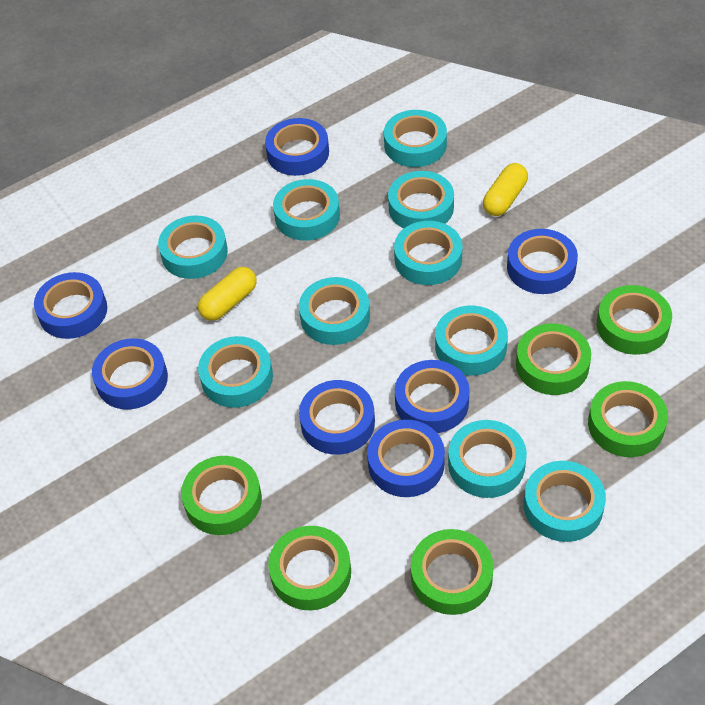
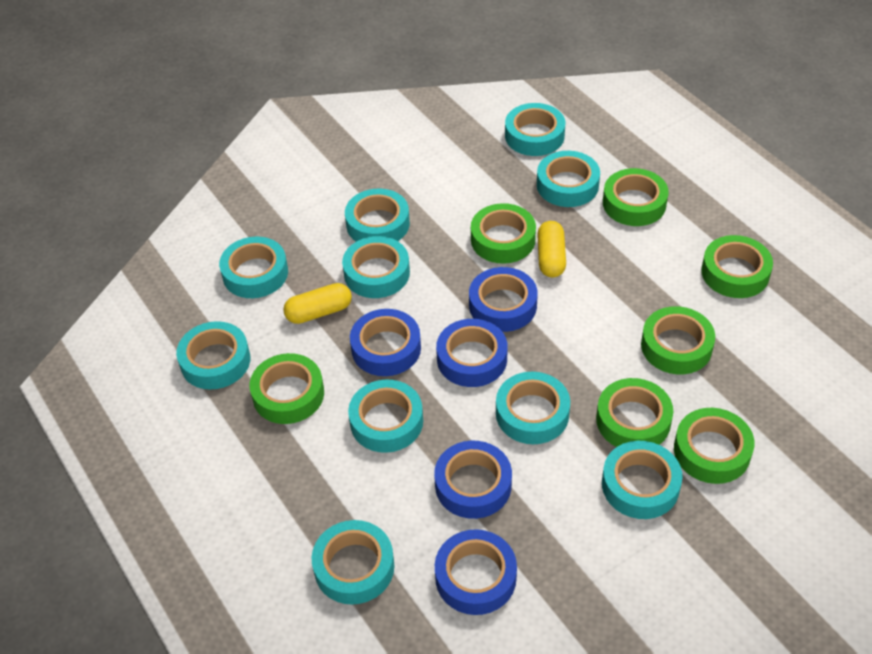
blue tape: 7 -> 5
green tape: 6 -> 7

